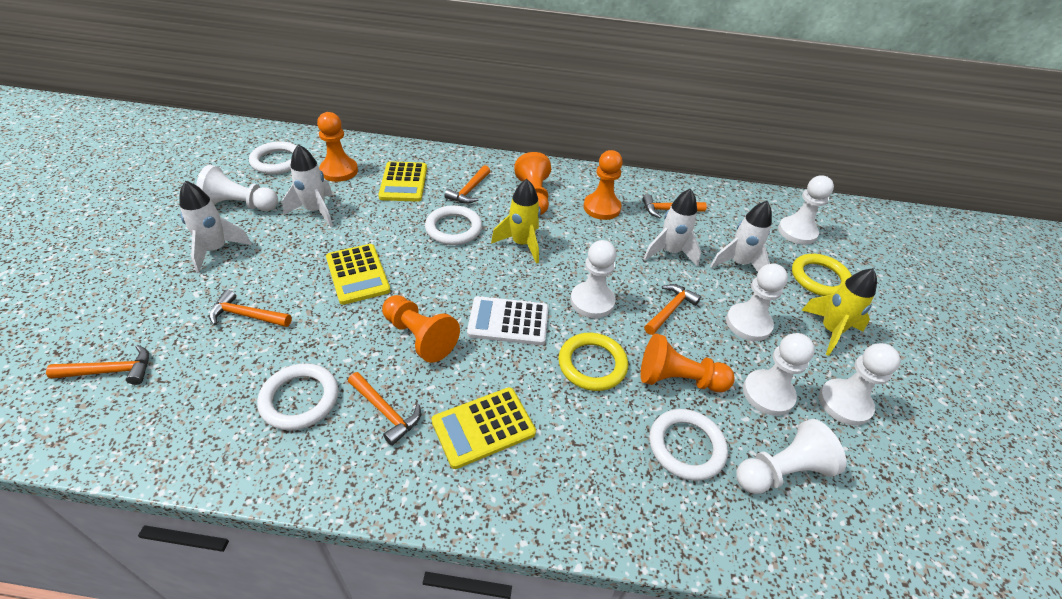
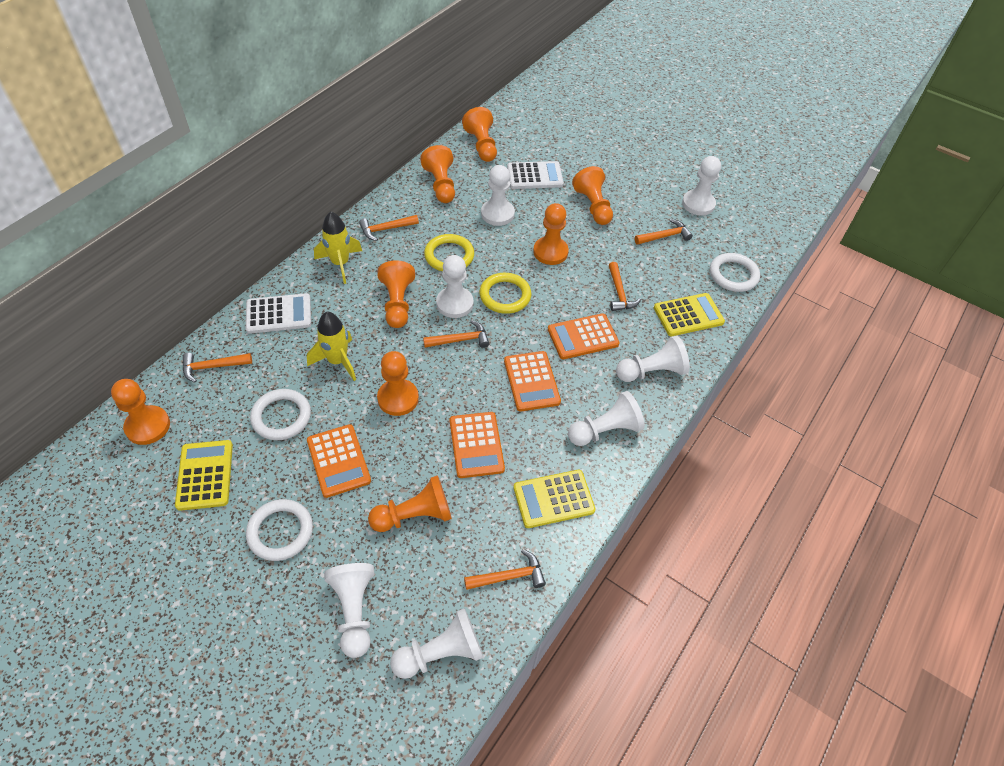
orange calculator: 0 -> 4
orange pawn: 5 -> 8
white calculator: 1 -> 2
white ring: 4 -> 3
white rocket: 4 -> 0

